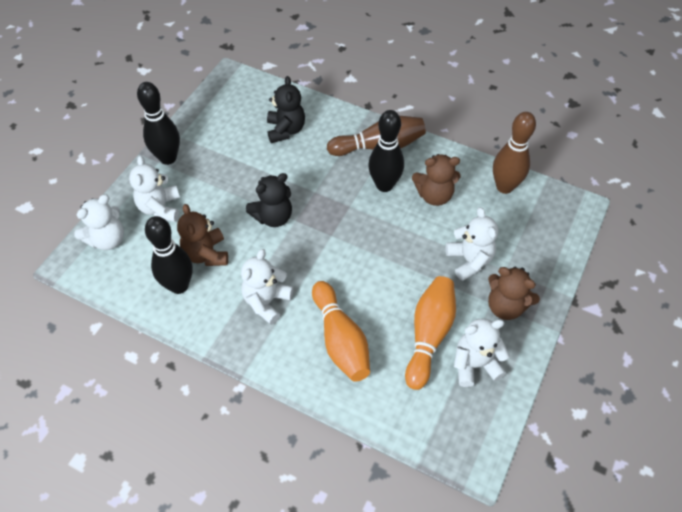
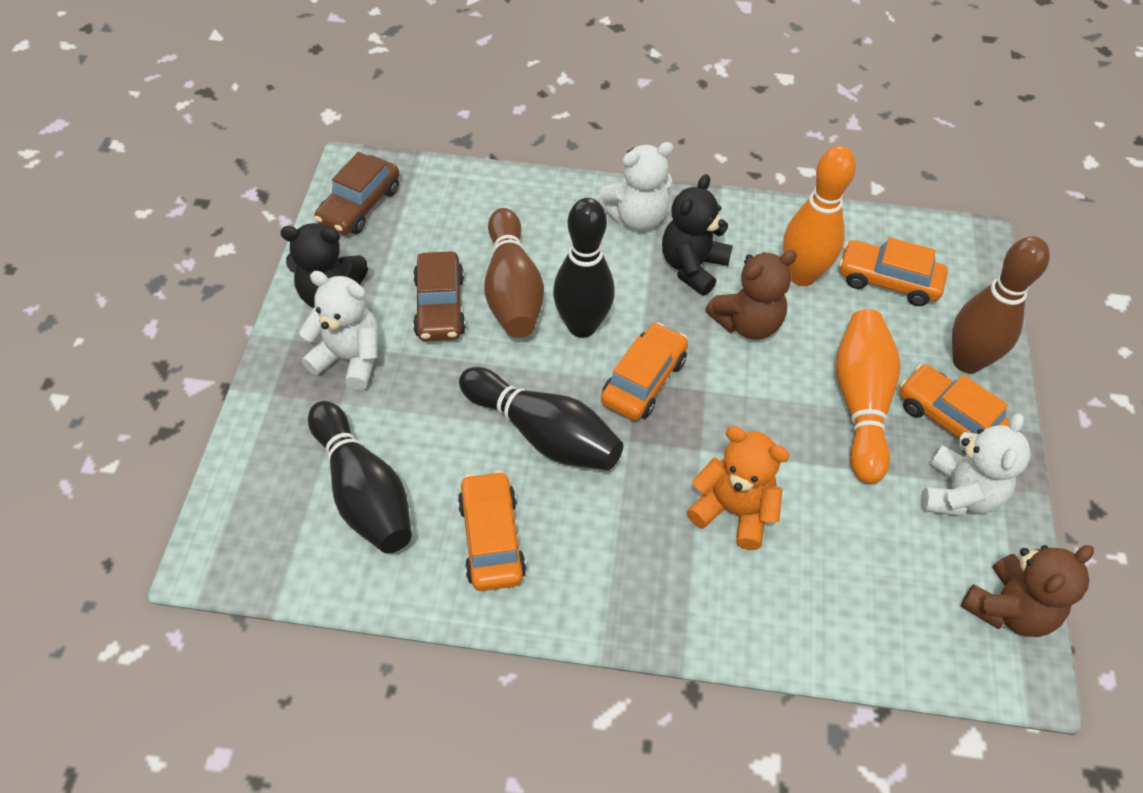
brown car: 0 -> 2
brown teddy bear: 3 -> 2
orange car: 0 -> 4
orange teddy bear: 0 -> 1
white teddy bear: 5 -> 3

